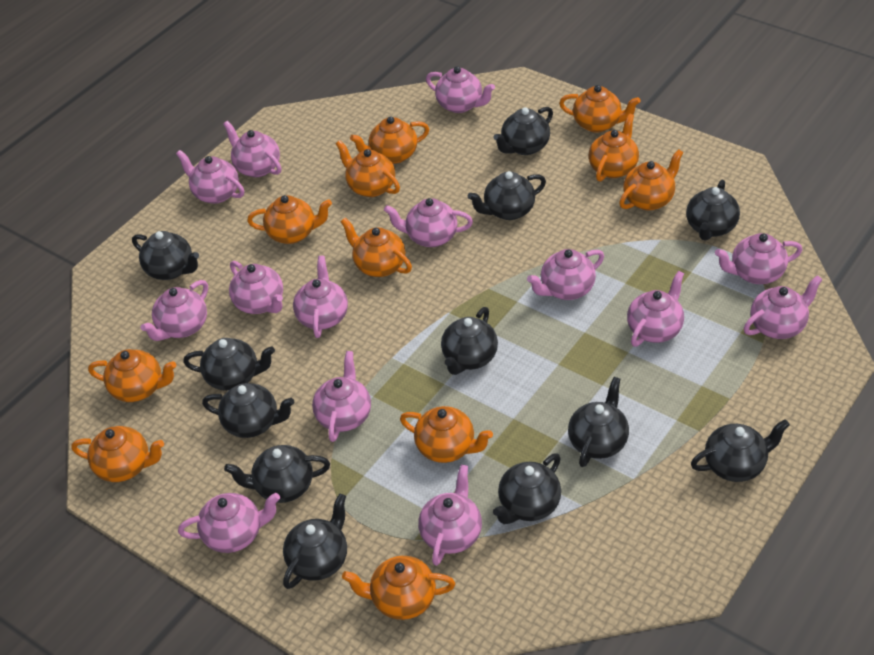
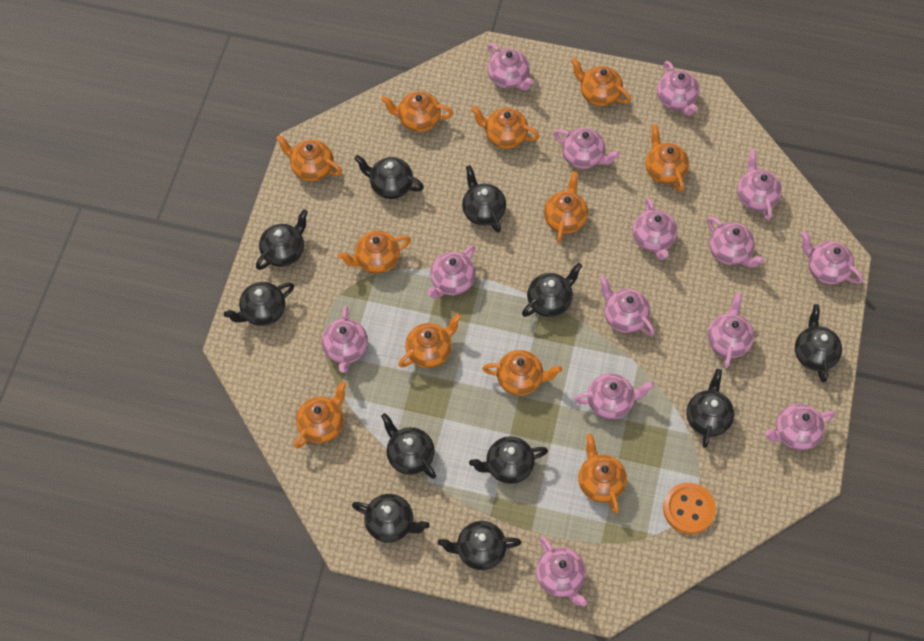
black teapot: 12 -> 11
orange button: 0 -> 1

